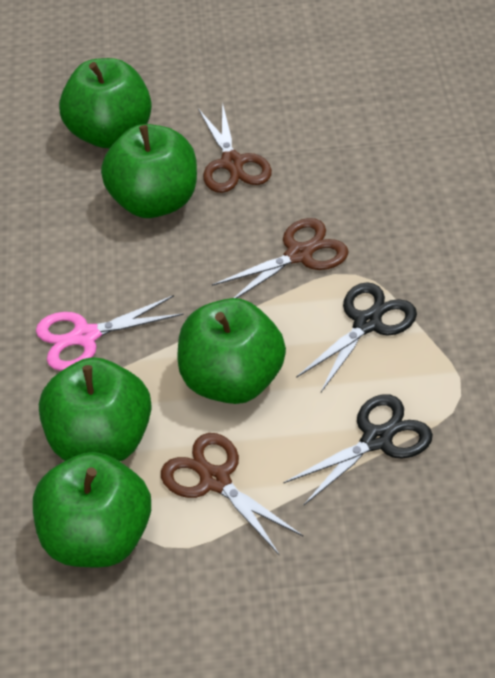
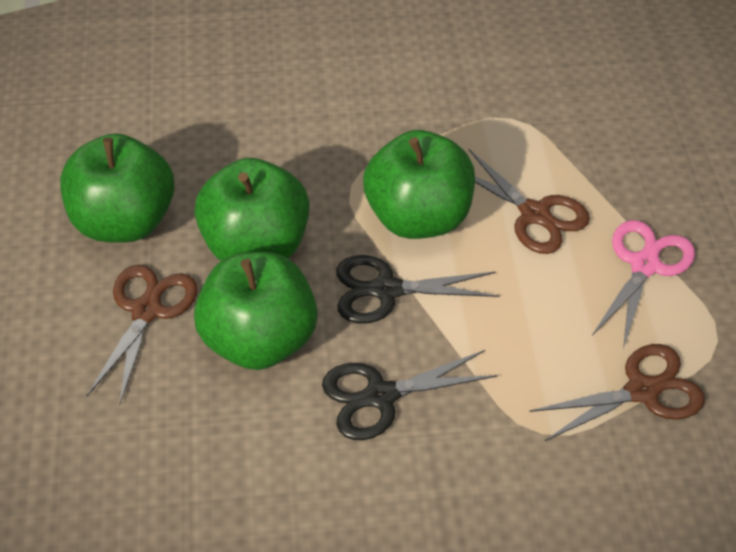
green apple: 5 -> 4

